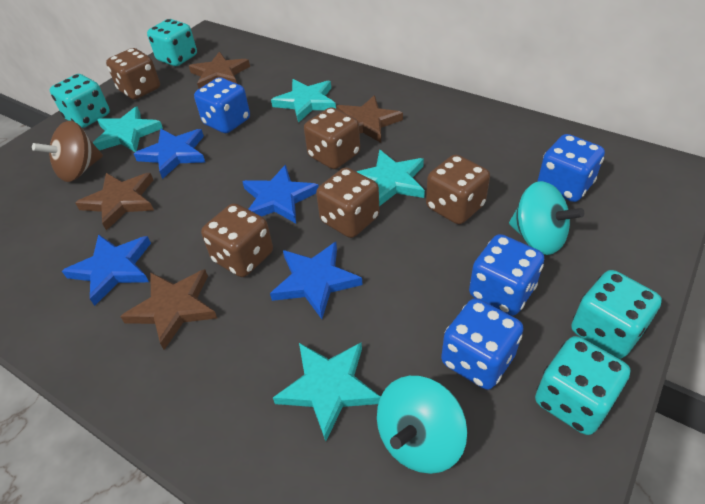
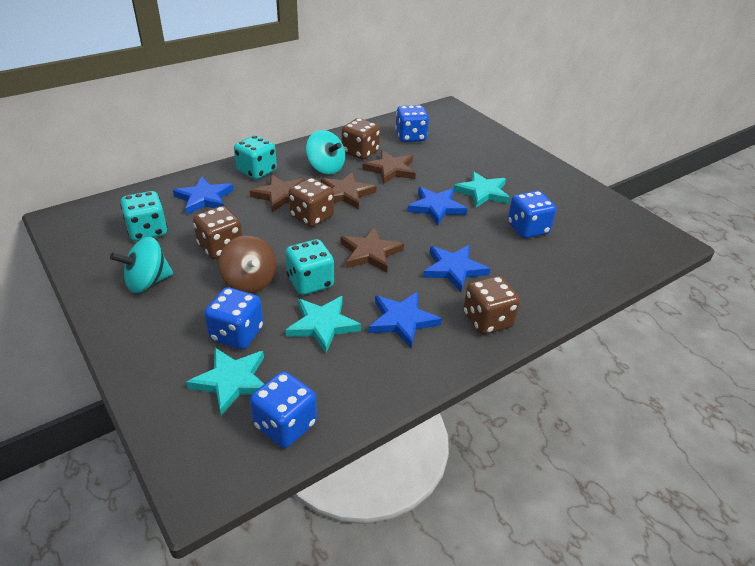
brown dice: 5 -> 4
turquoise dice: 4 -> 3
turquoise star: 4 -> 3

